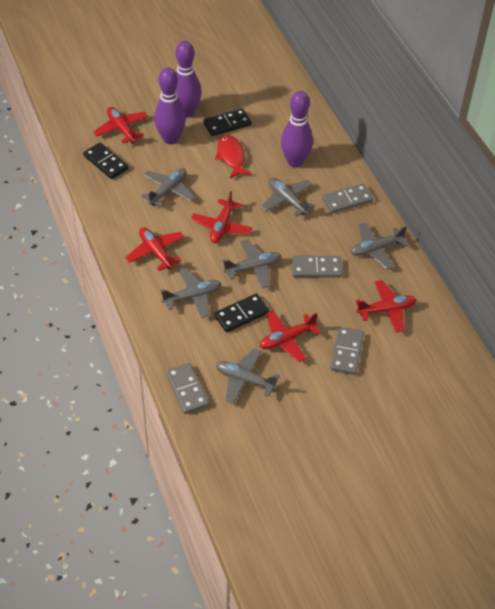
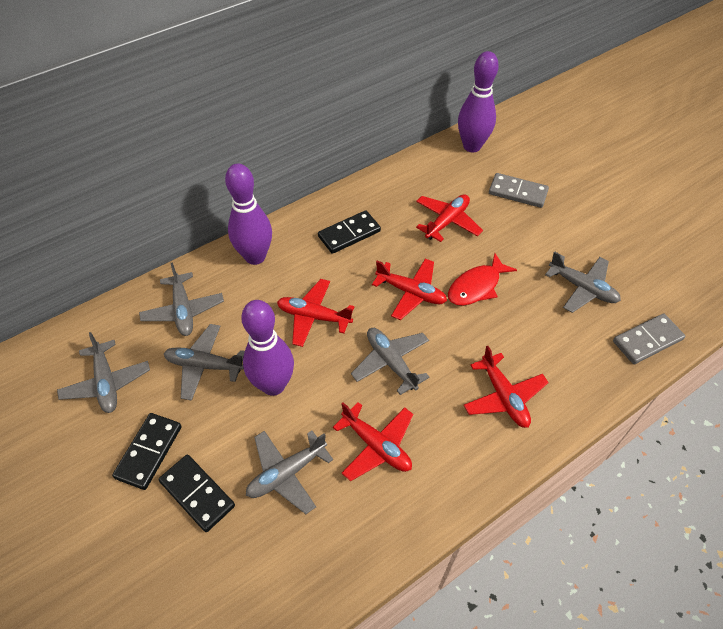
grey domino: 4 -> 2

